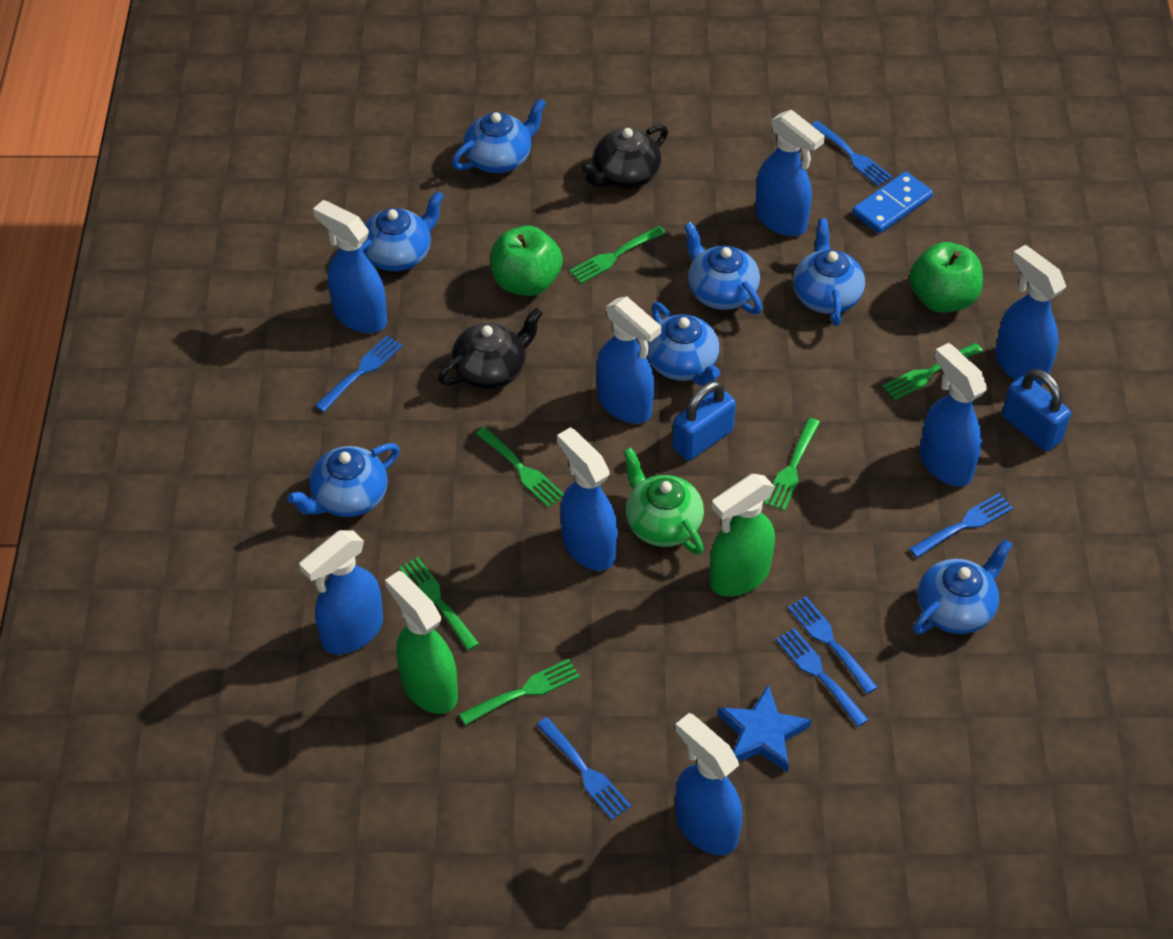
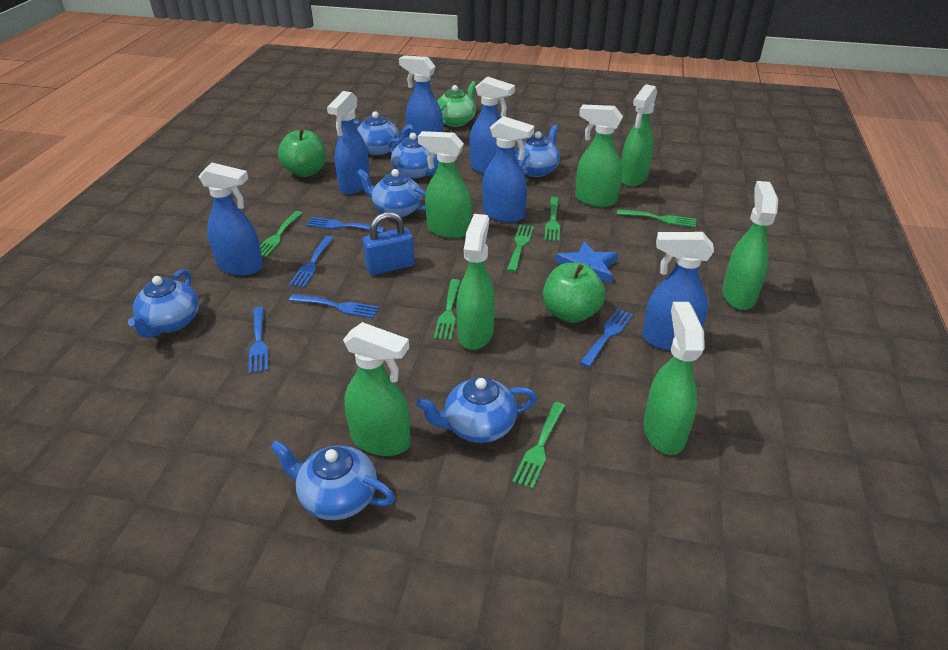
black teapot: 2 -> 0
blue domino: 1 -> 0
blue fork: 6 -> 5
blue padlock: 2 -> 1
blue spray bottle: 8 -> 6
green spray bottle: 2 -> 7

